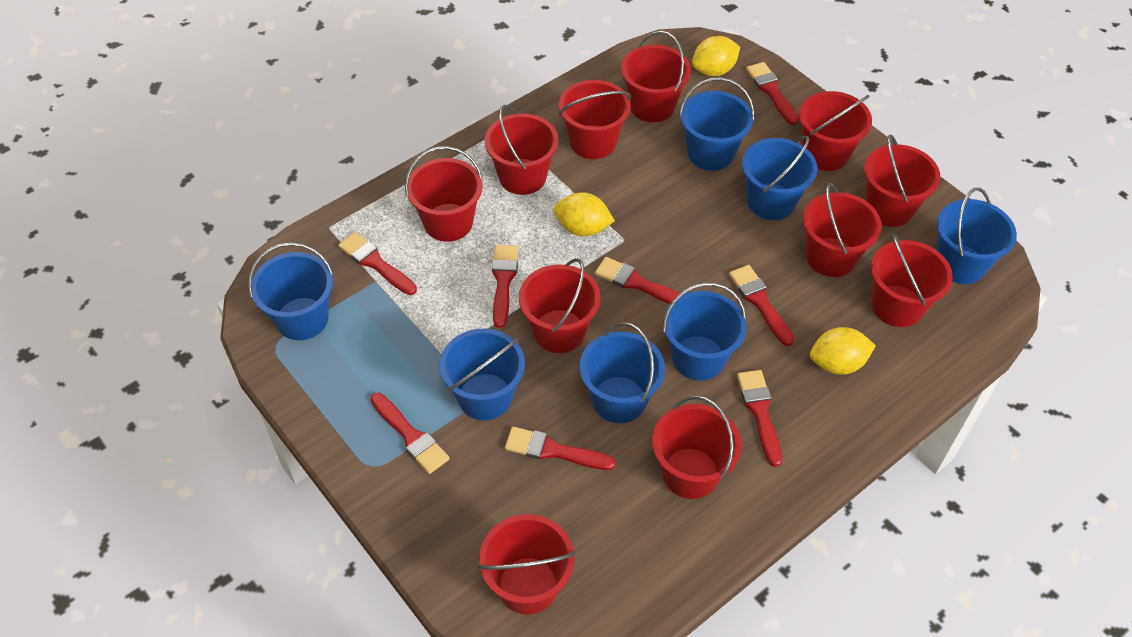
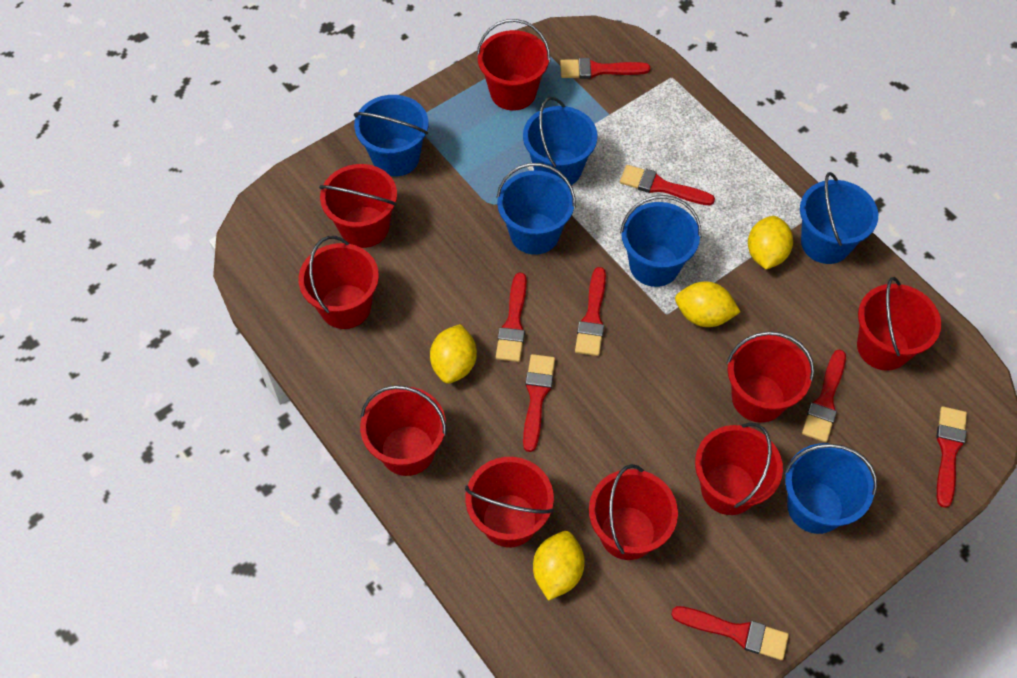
blue bucket: 7 -> 6
red bucket: 11 -> 9
yellow lemon: 3 -> 4

